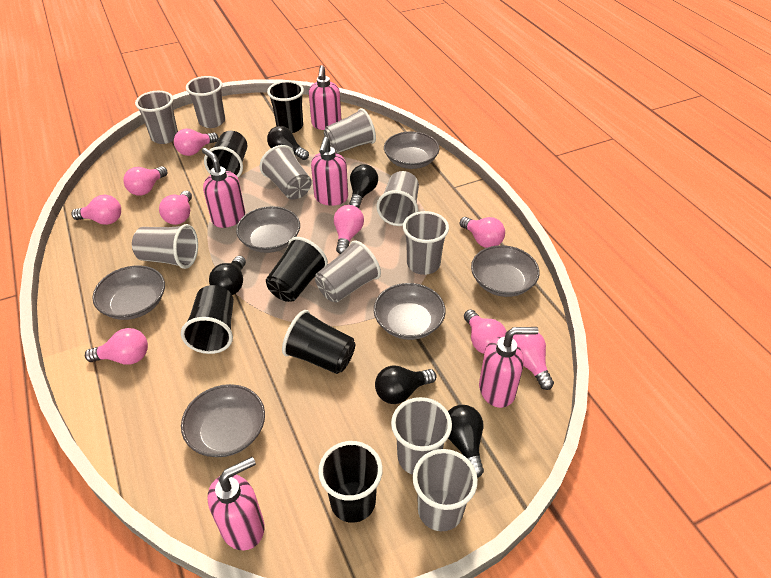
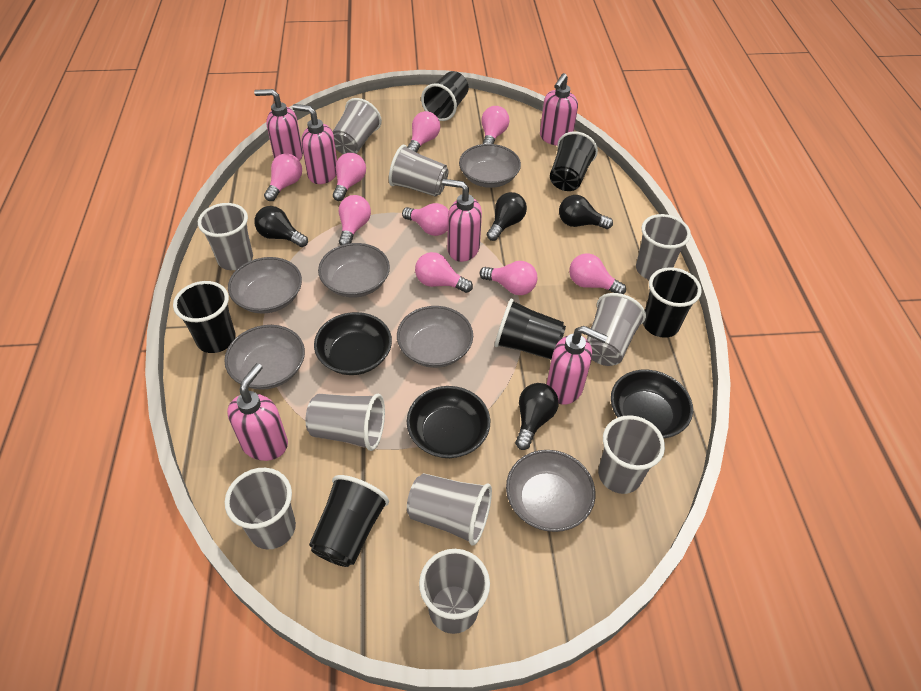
black bowl: 0 -> 3
black light bulb: 5 -> 4
pink soap dispenser: 5 -> 6

